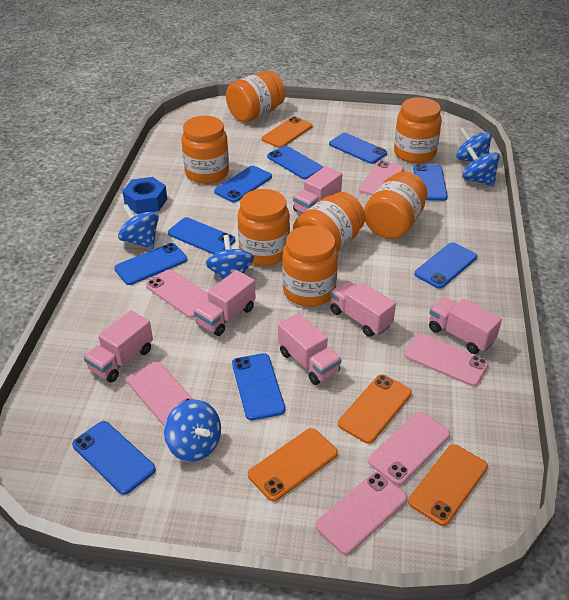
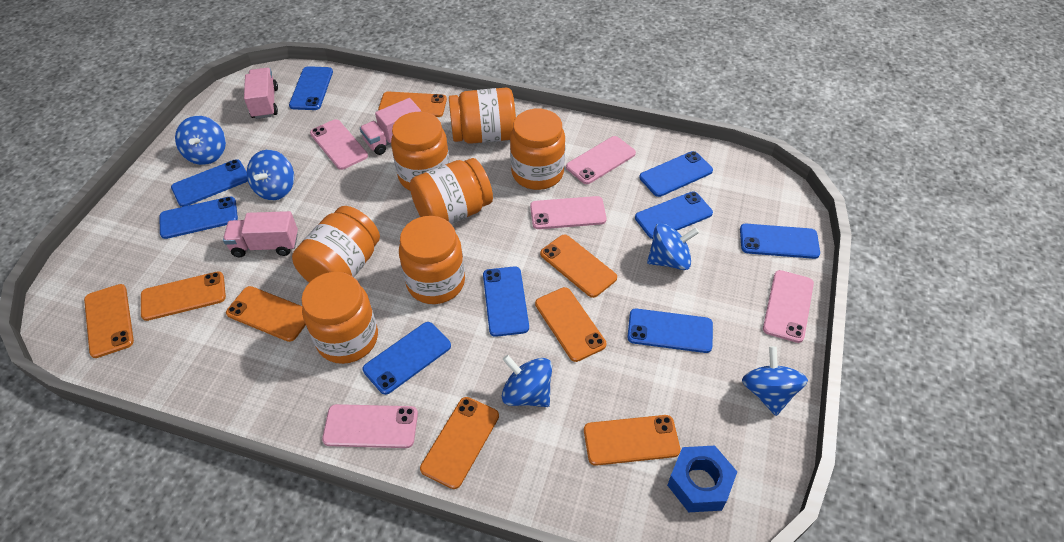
orange phone: 4 -> 8
pink phone: 6 -> 5
pink truck: 6 -> 3

